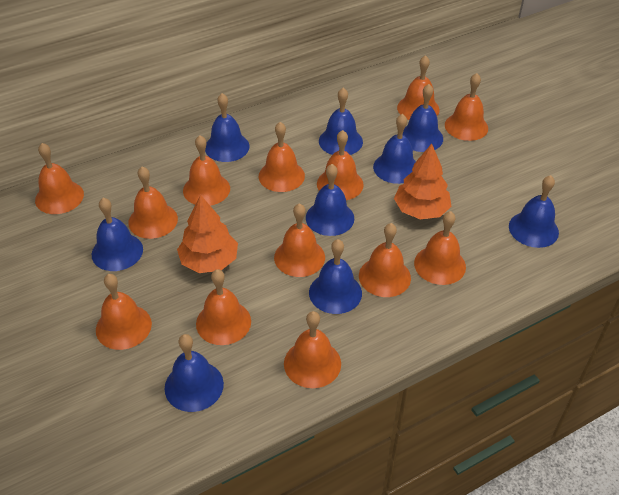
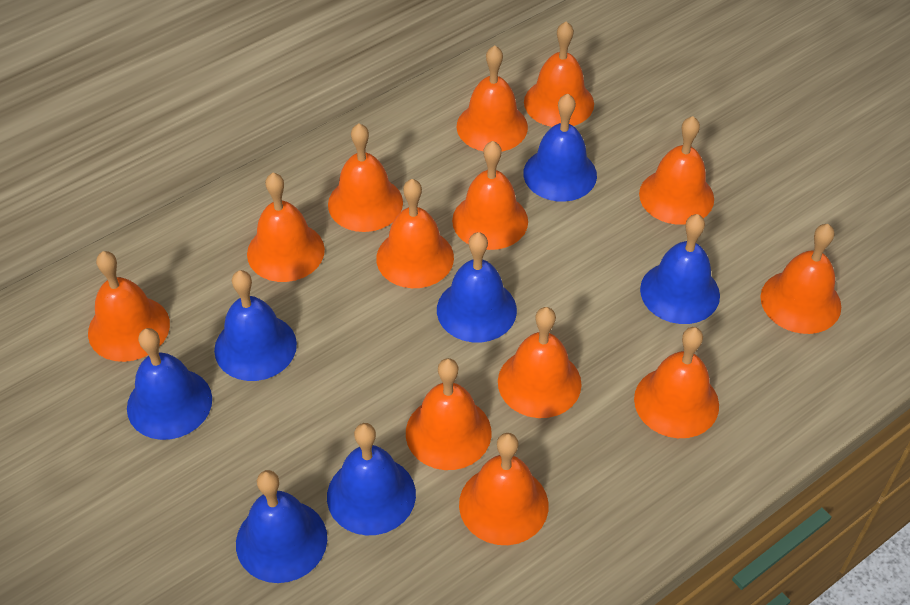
blue bell: 9 -> 7
orange tree: 2 -> 0

